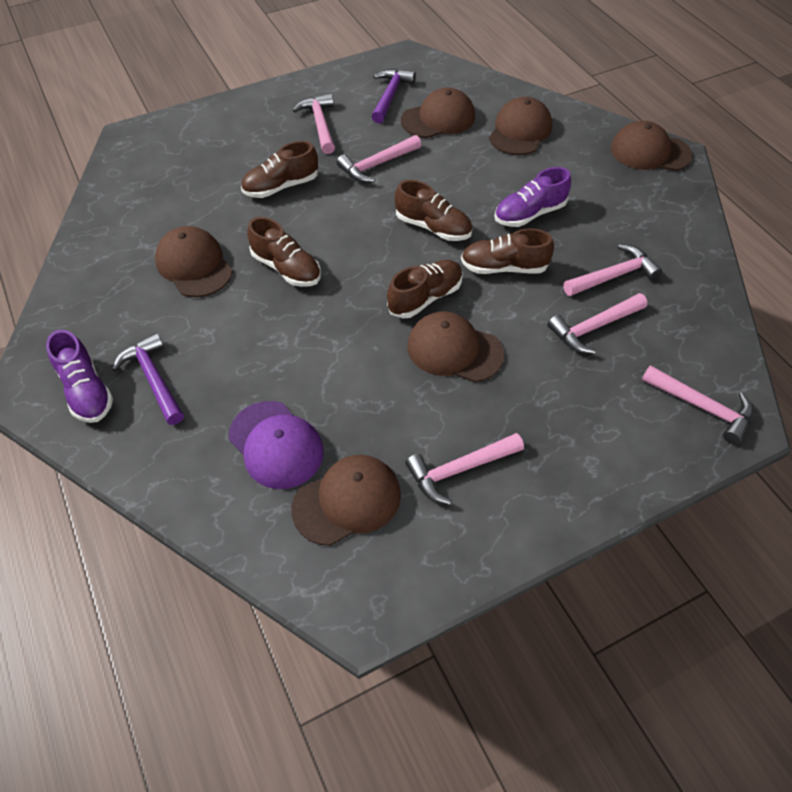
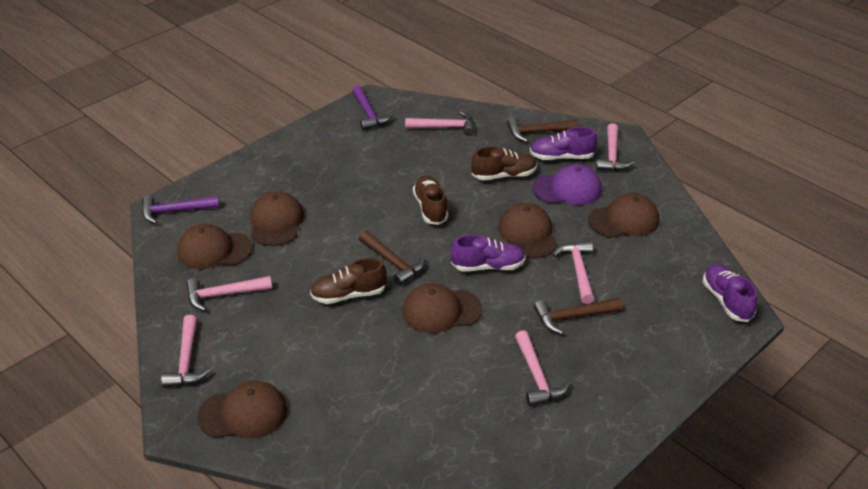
brown hammer: 0 -> 3
brown shoe: 5 -> 3
purple shoe: 2 -> 3

